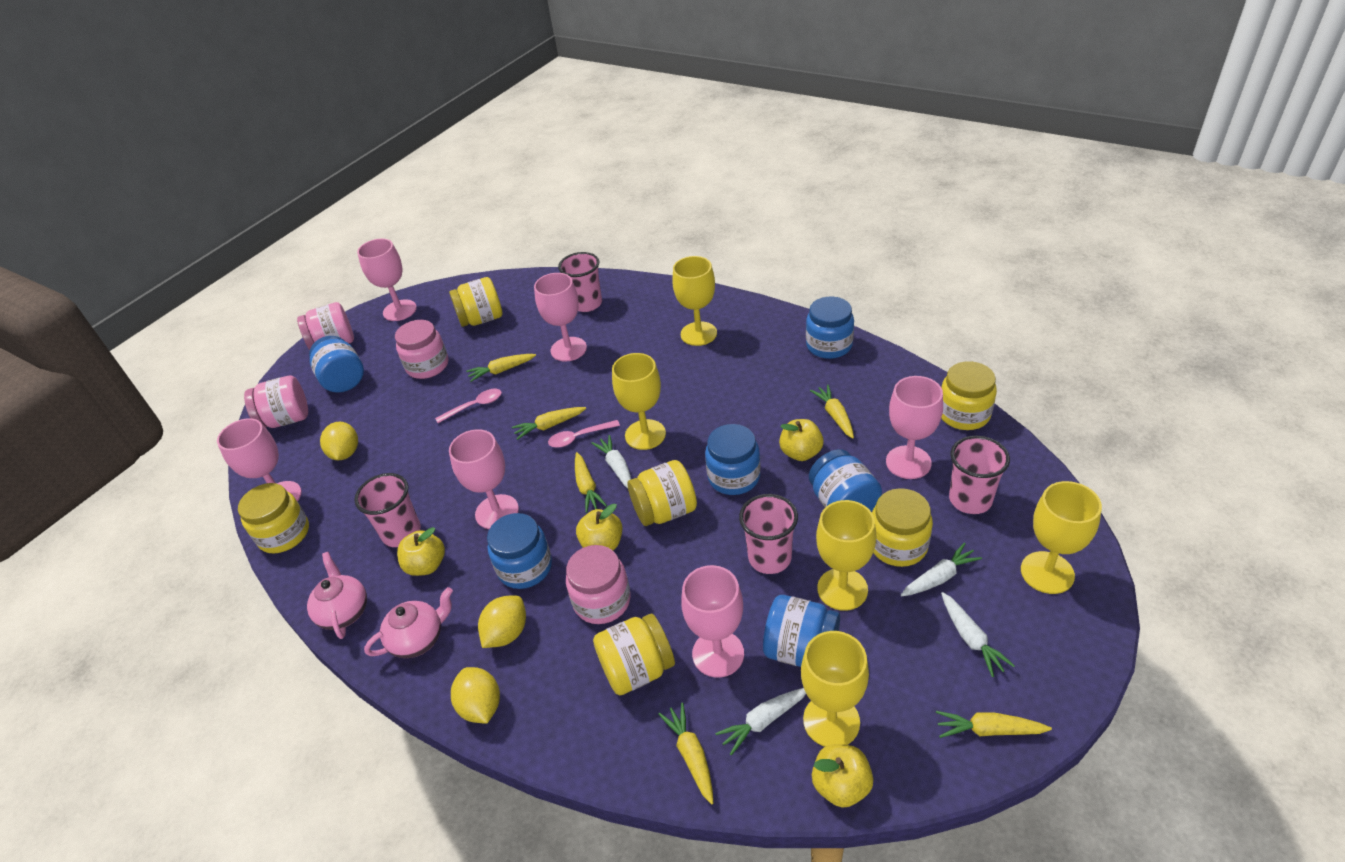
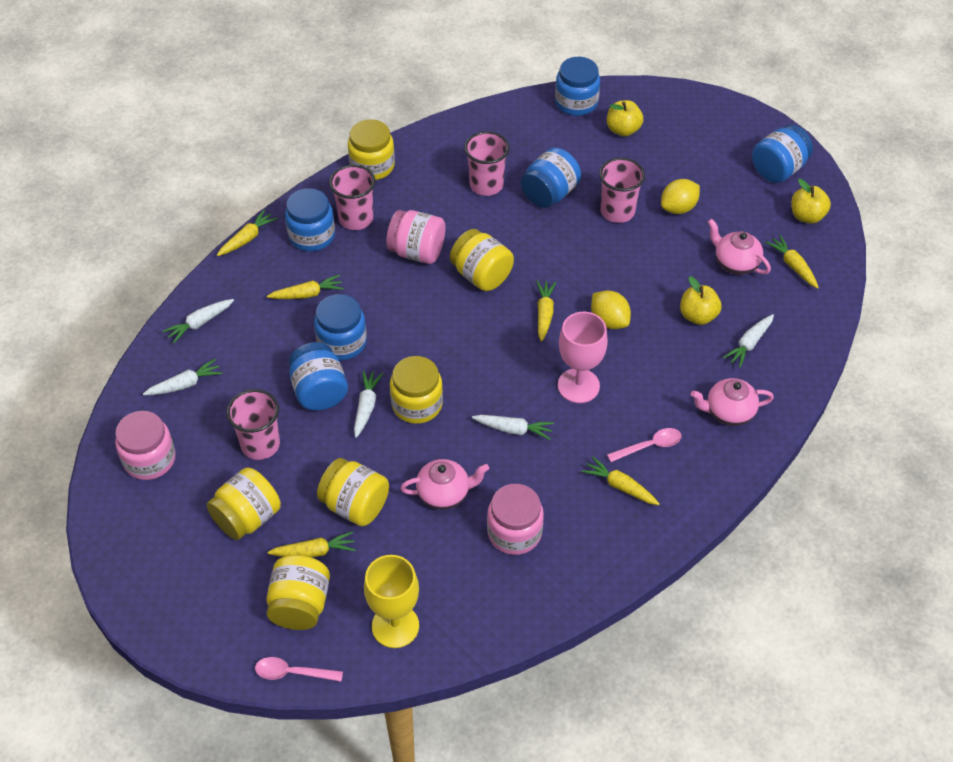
pink goblet: 6 -> 1
pink jar: 4 -> 3
pink teapot: 2 -> 3
white carrot: 4 -> 5
yellow apple: 4 -> 3
yellow goblet: 5 -> 1
yellow lemon: 3 -> 2

